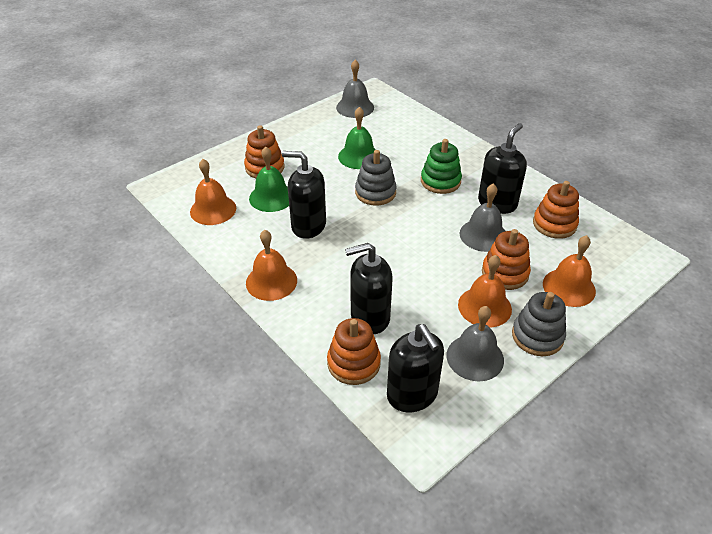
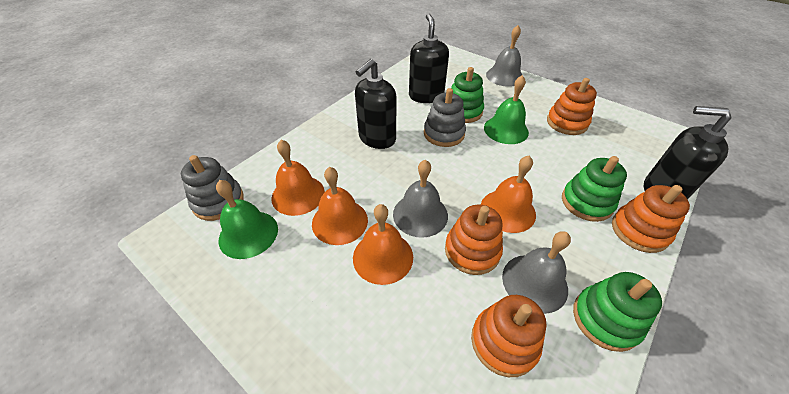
black soap dispenser: 4 -> 3
green stacking toy: 1 -> 3

